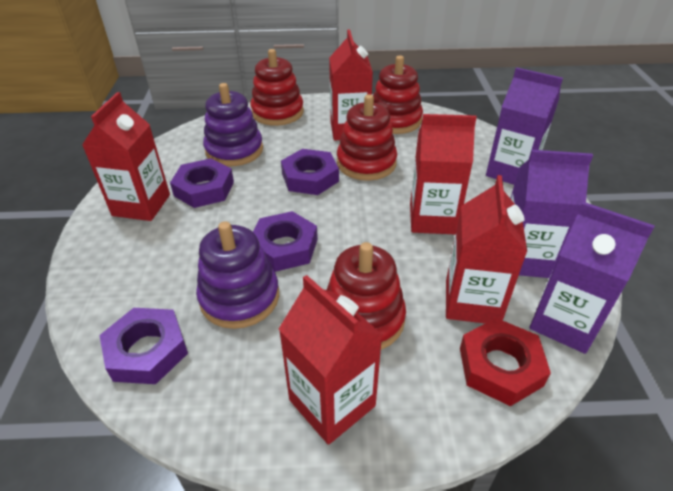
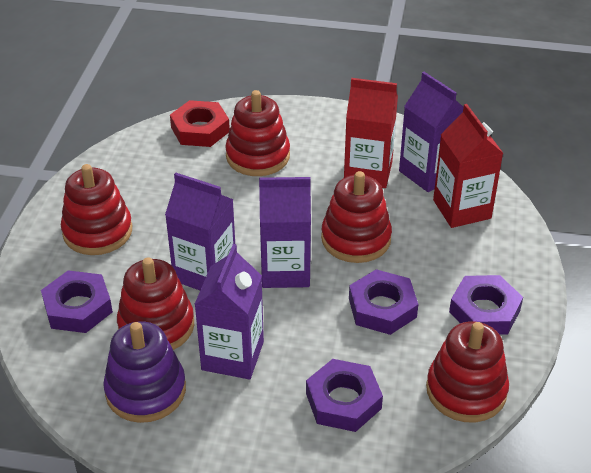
purple carton: 3 -> 4
purple stacking toy: 2 -> 1
red carton: 5 -> 2
red stacking toy: 4 -> 5

